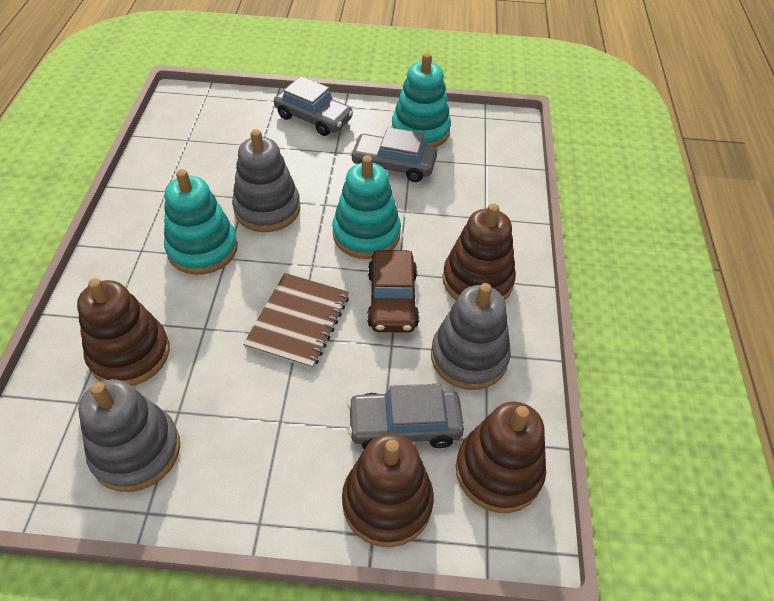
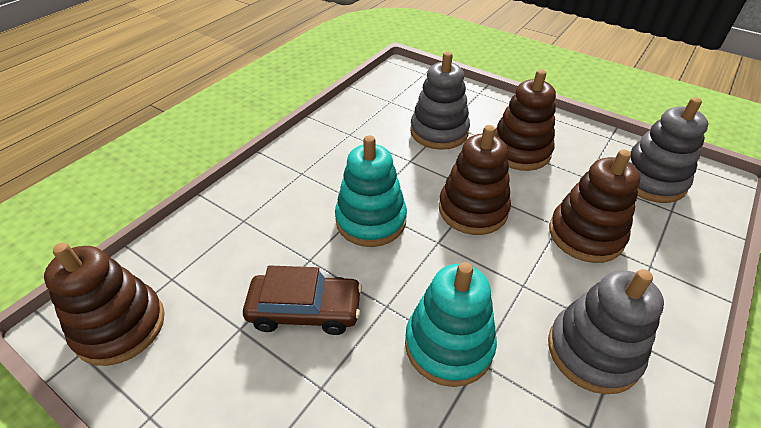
brown notebook: 1 -> 0
grey car: 3 -> 0
turquoise stacking toy: 3 -> 2

